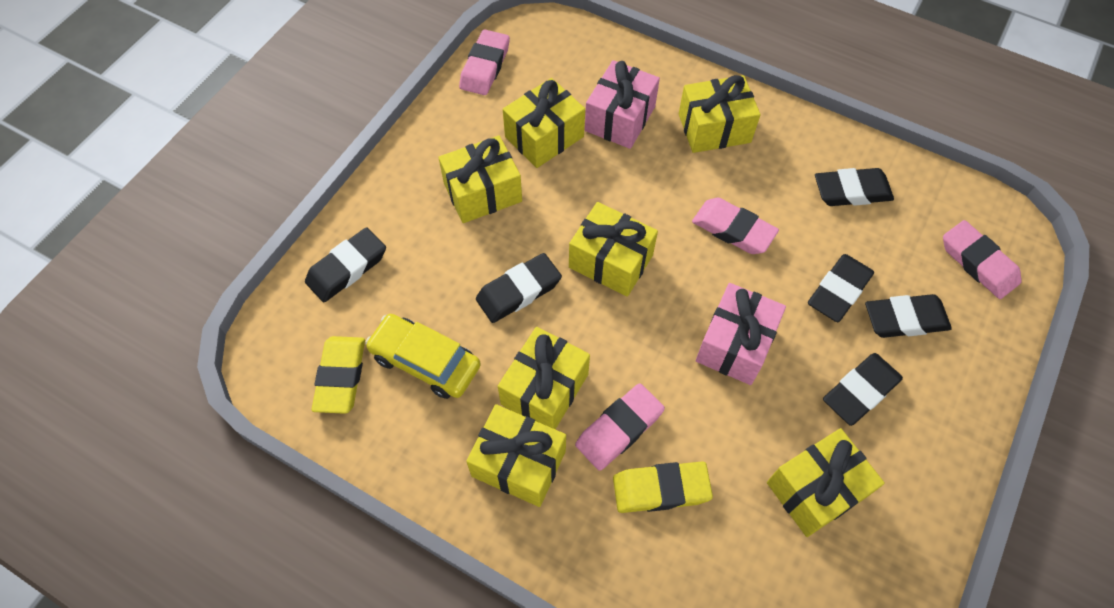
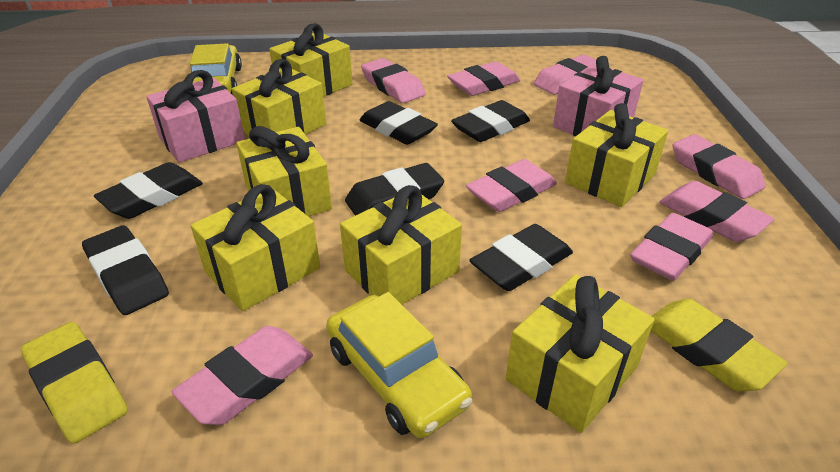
pink eraser: 4 -> 8
yellow car: 1 -> 2

